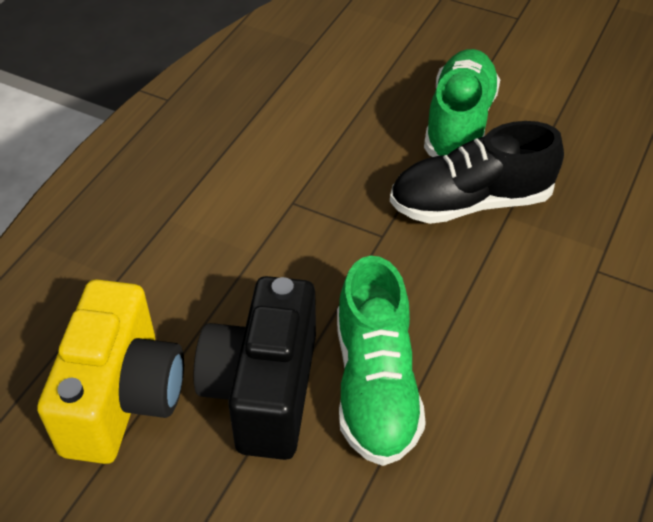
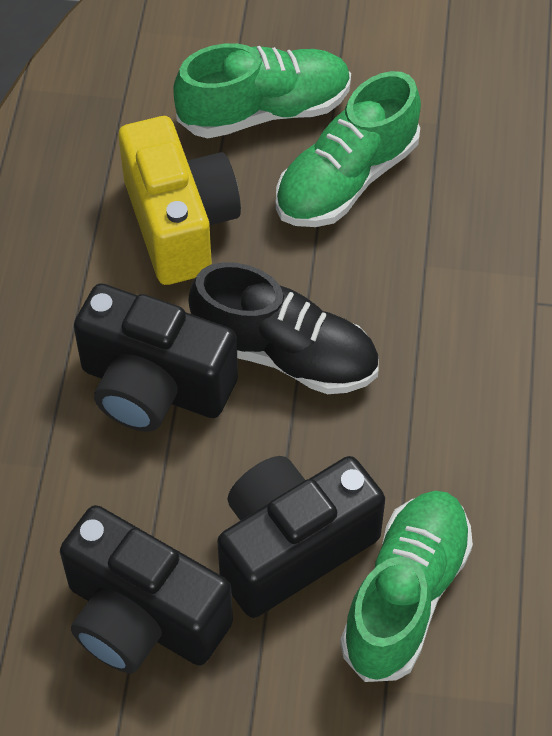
black camera: 1 -> 3
green shoe: 2 -> 3

